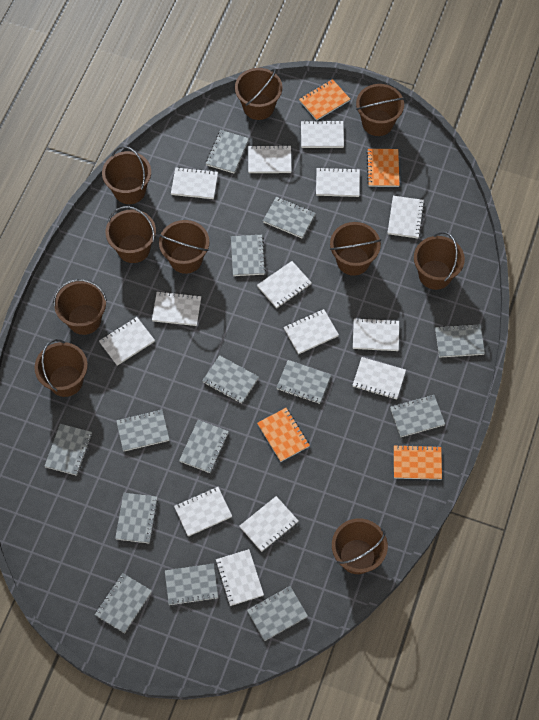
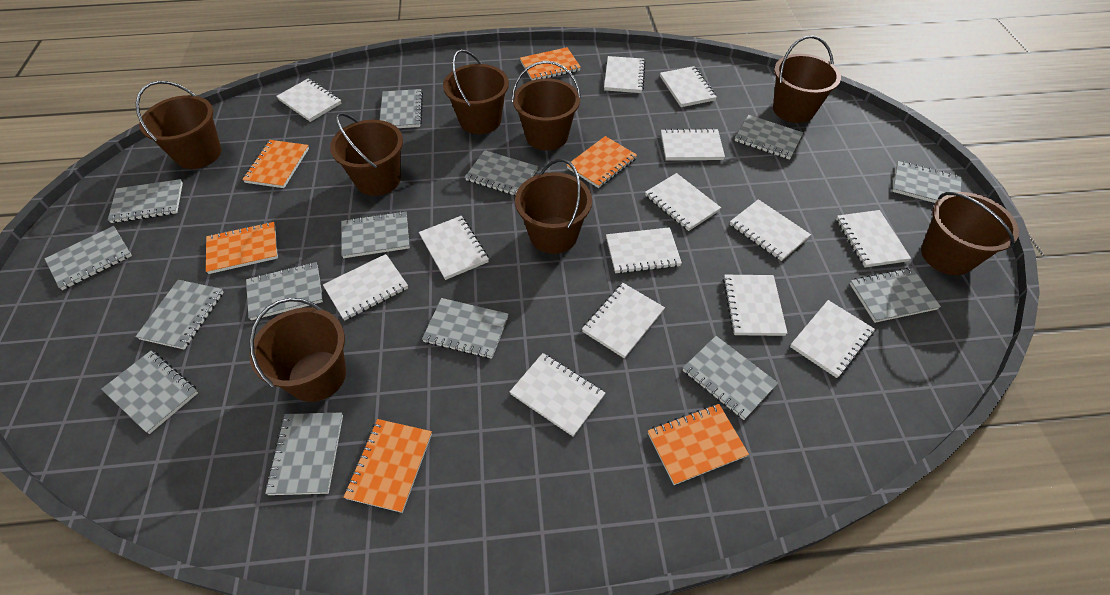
brown bucket: 10 -> 8
orange notebook: 4 -> 6

